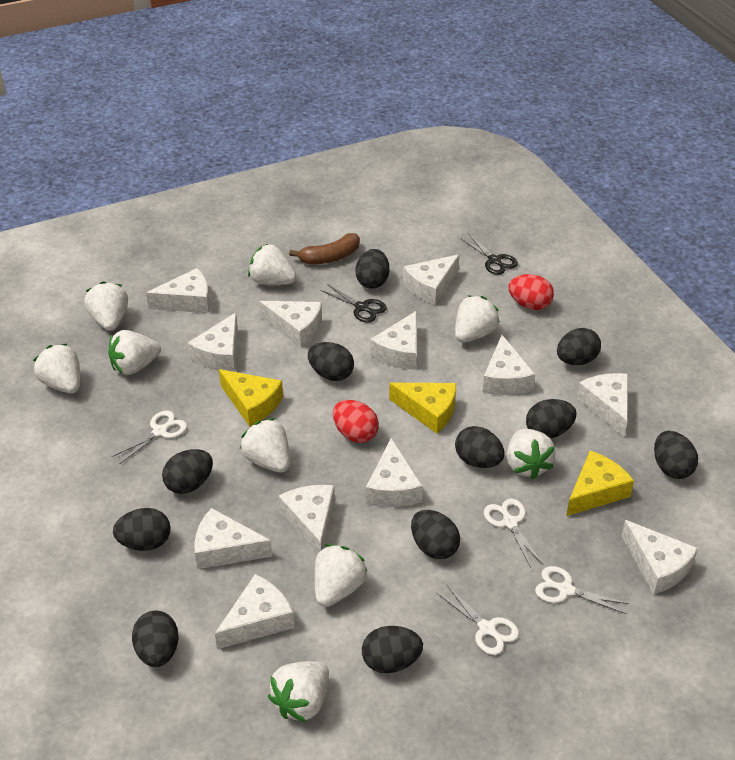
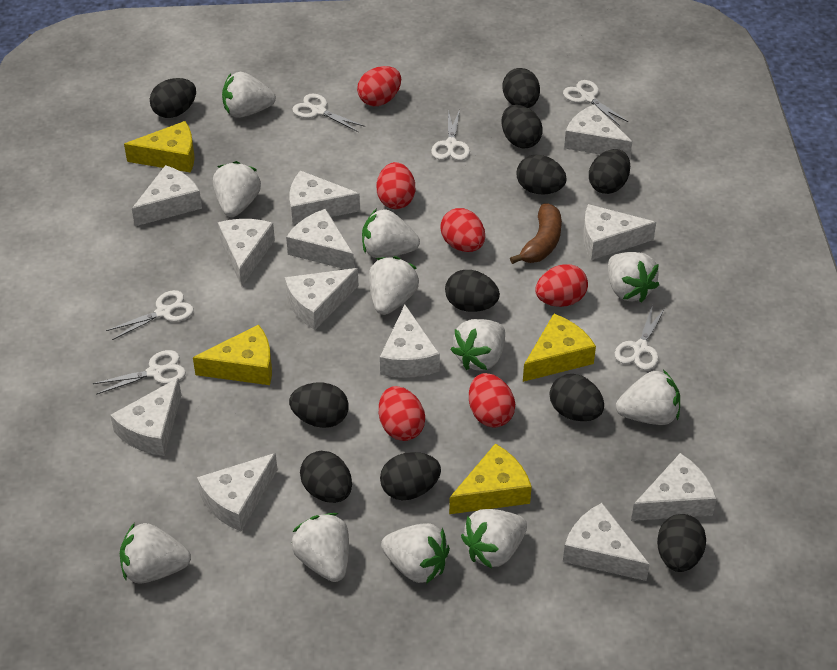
black scissors: 2 -> 0
red egg: 2 -> 6
white scissors: 4 -> 6
white strawberry: 9 -> 11
yellow cheese: 3 -> 4

